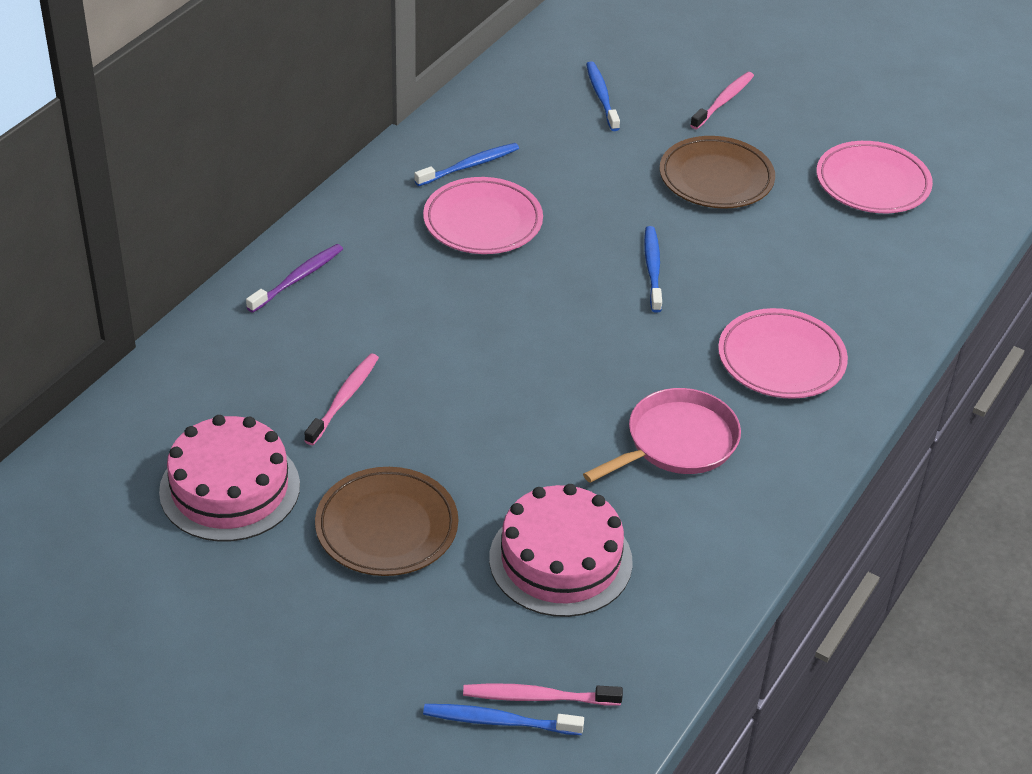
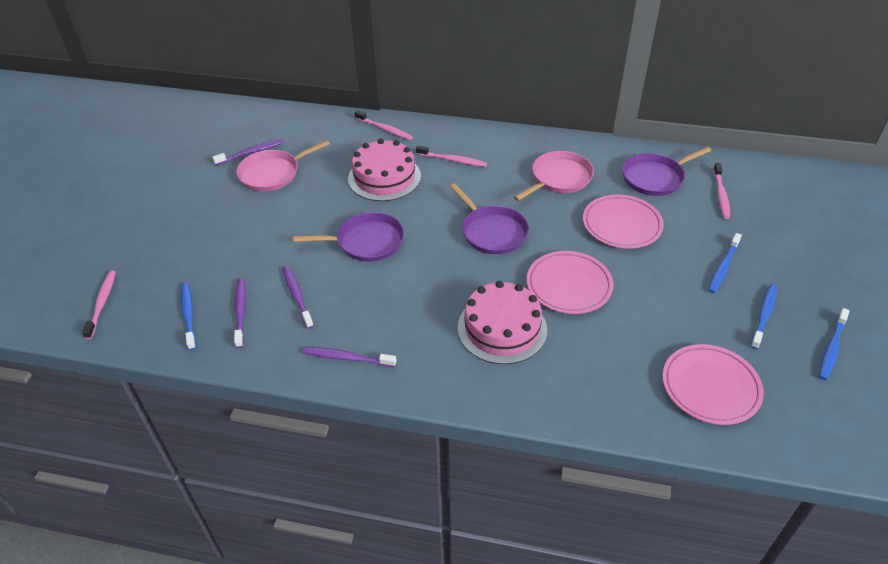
brown plate: 2 -> 0
pink pan: 1 -> 2
pink toothbrush: 3 -> 4
purple pan: 0 -> 3
purple toothbrush: 1 -> 4

